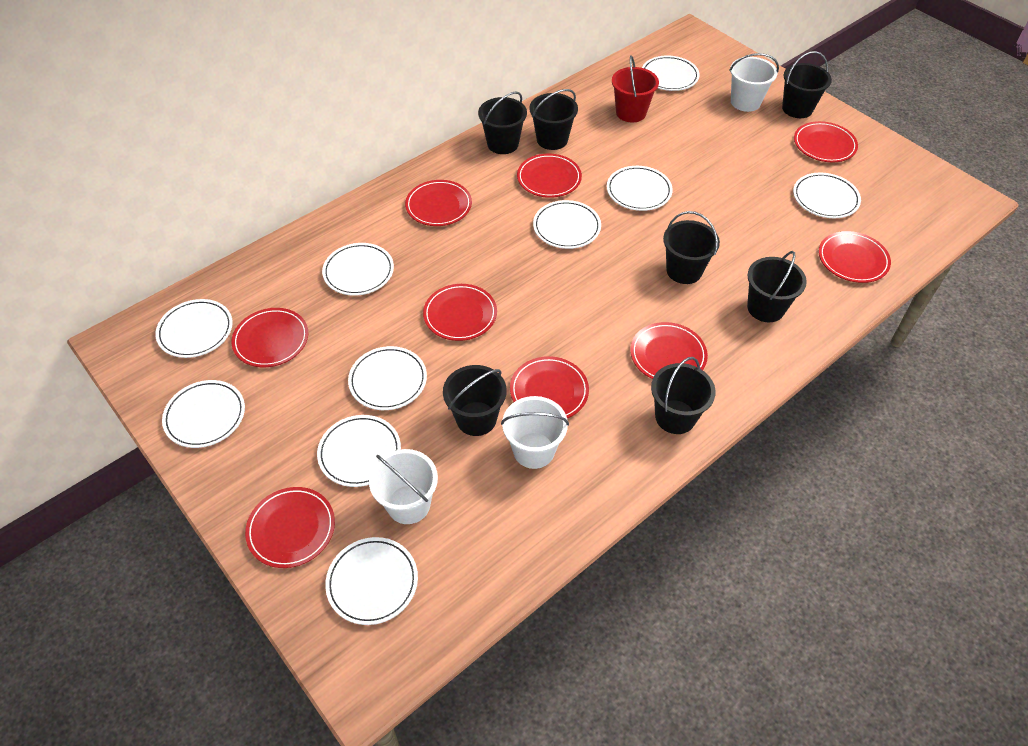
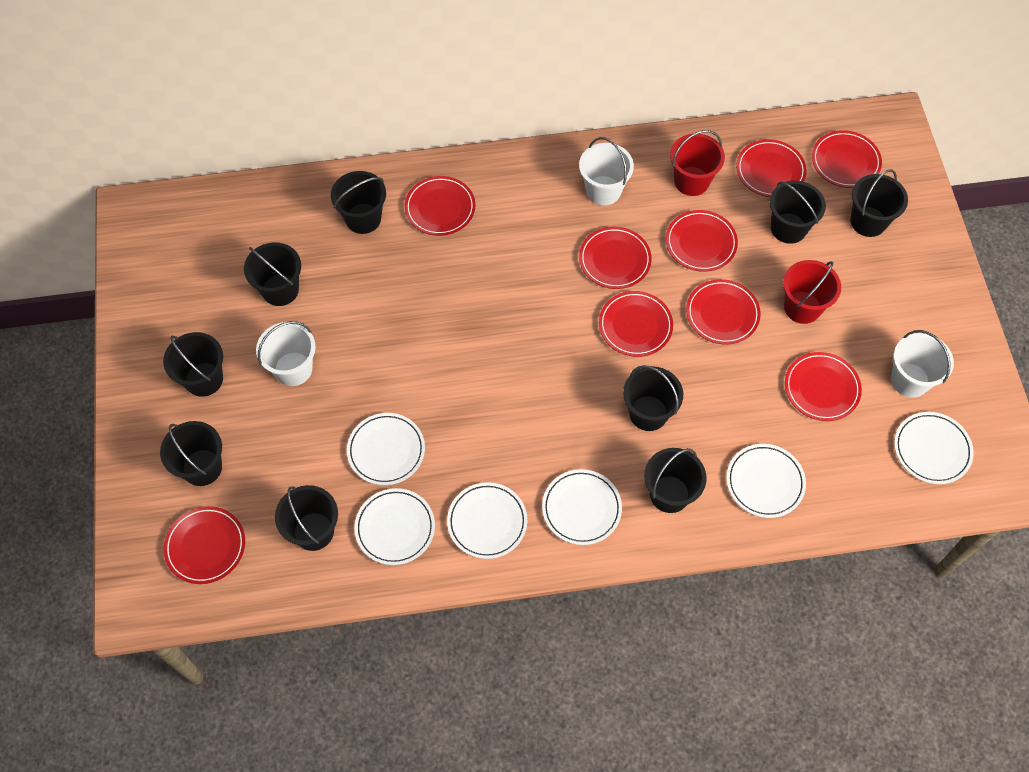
black bucket: 7 -> 9
red bucket: 1 -> 2
white plate: 10 -> 6

